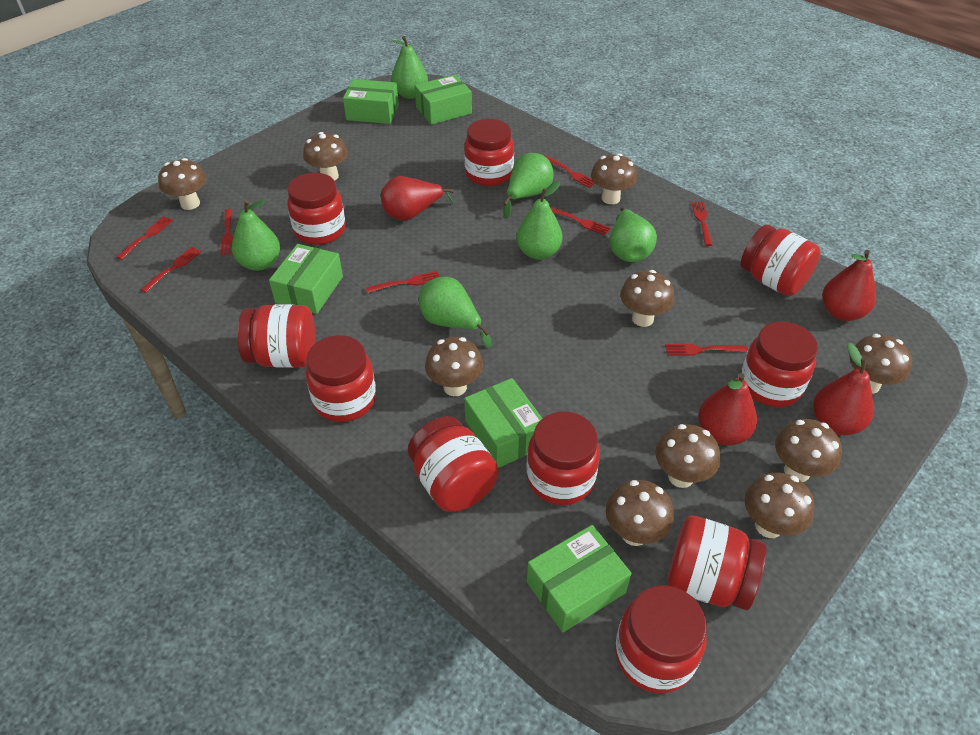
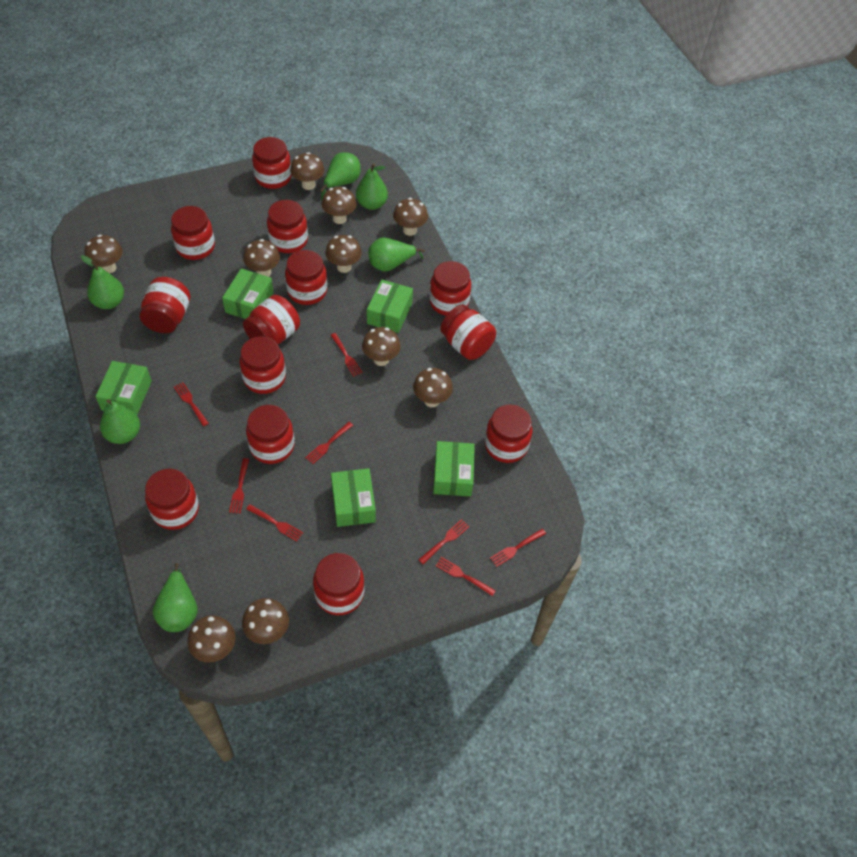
red jar: 10 -> 13
red pear: 4 -> 0

